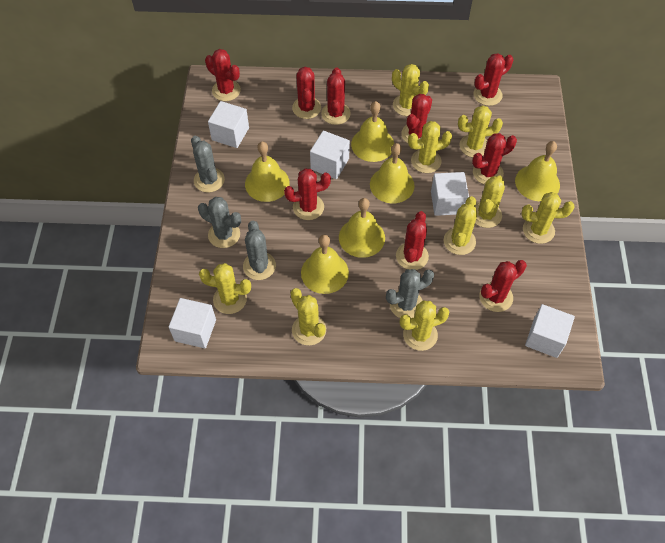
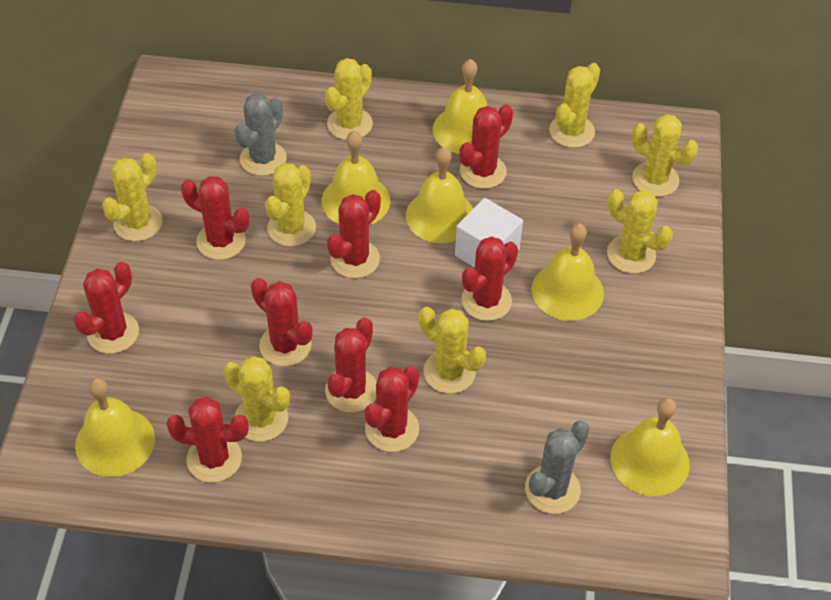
grey cactus: 4 -> 2
white cube: 5 -> 1
yellow cactus: 9 -> 8

